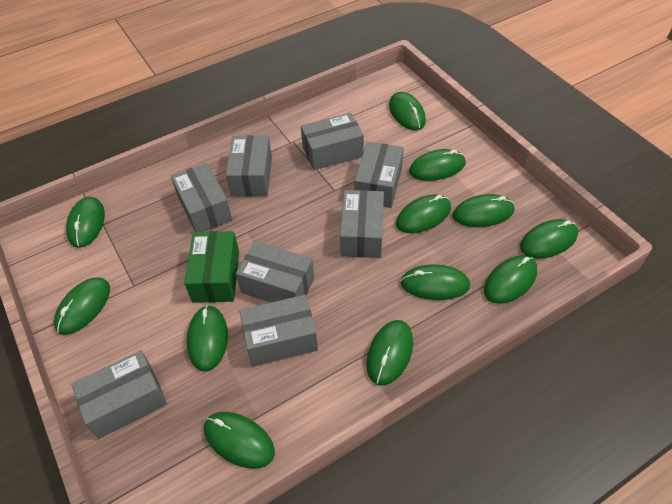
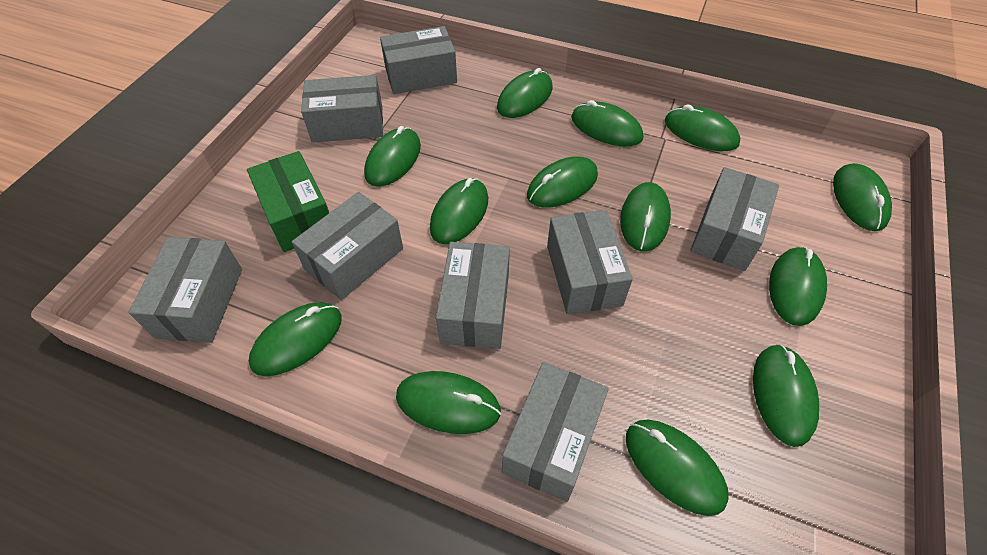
green mouse: 12 -> 13

